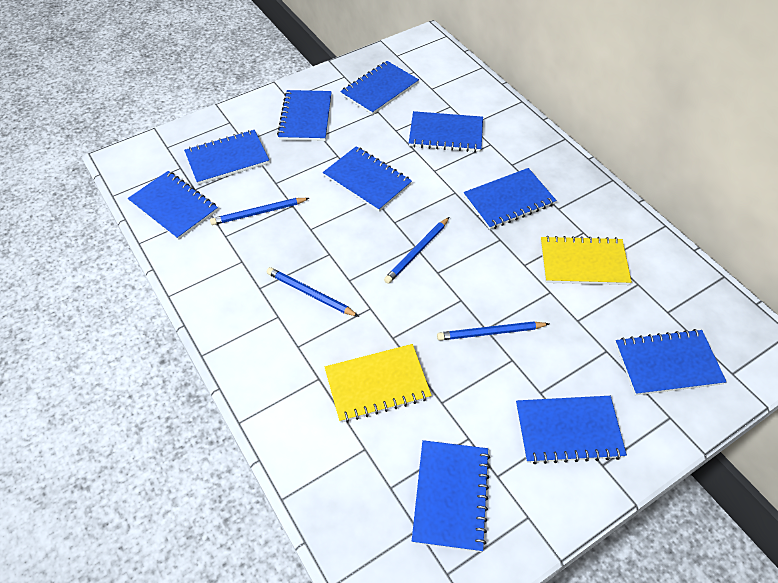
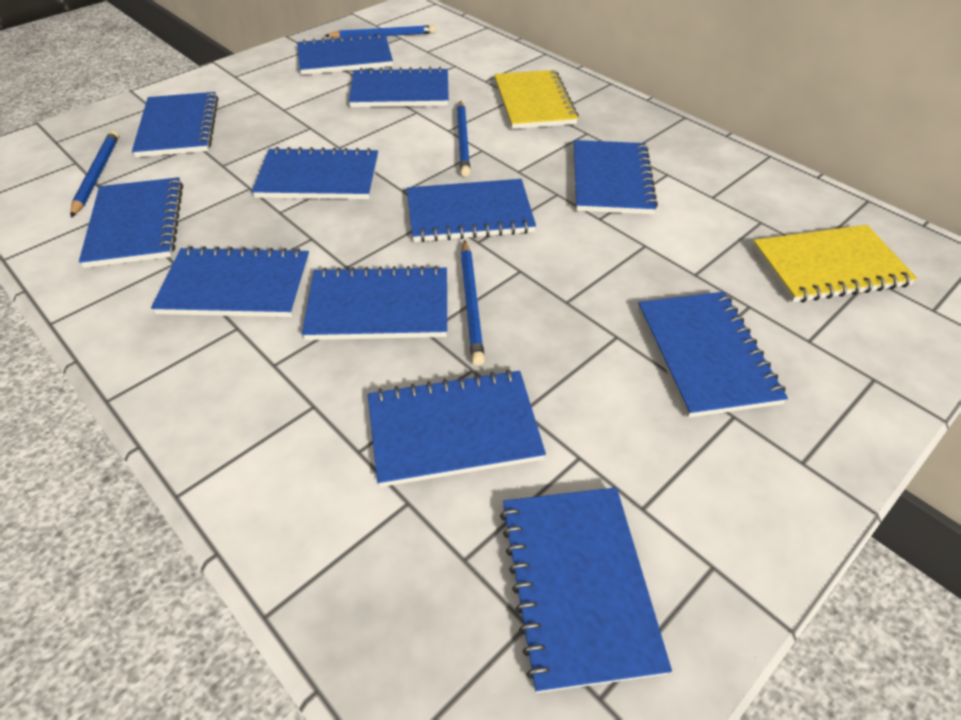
blue notebook: 10 -> 12

